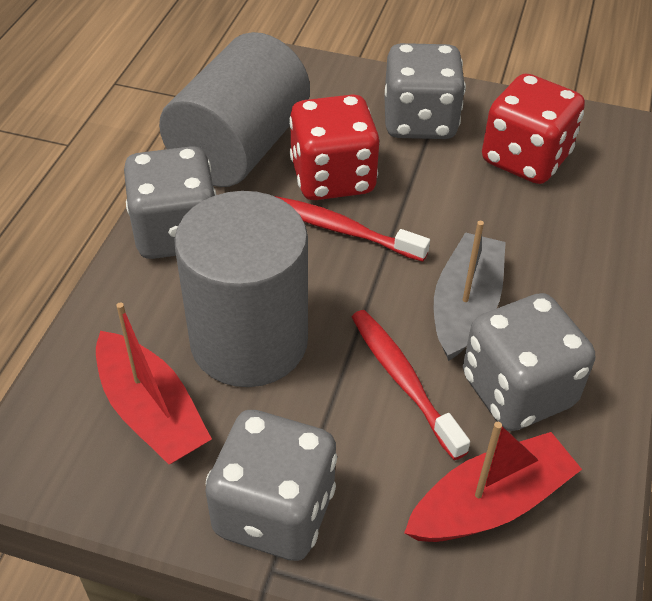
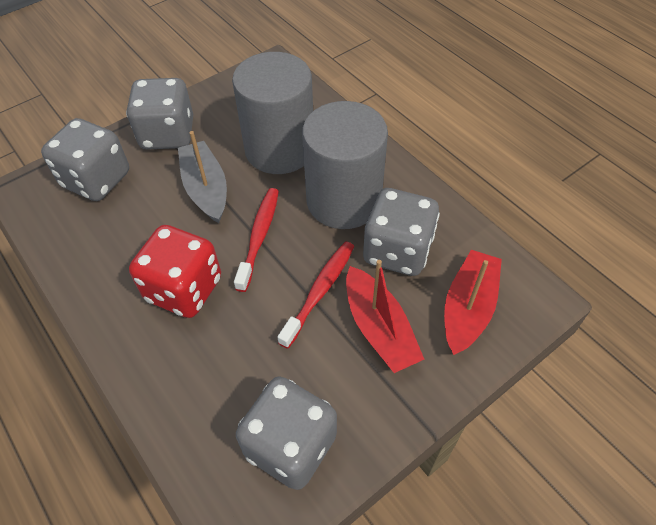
red dice: 2 -> 1

